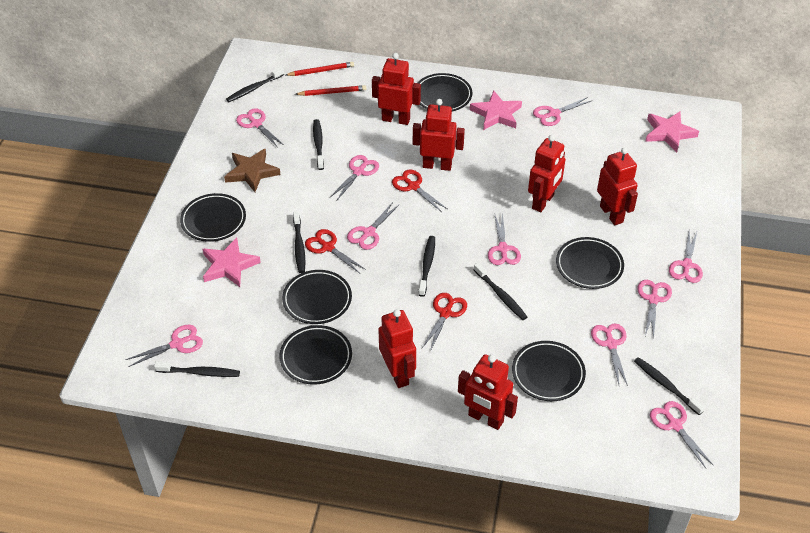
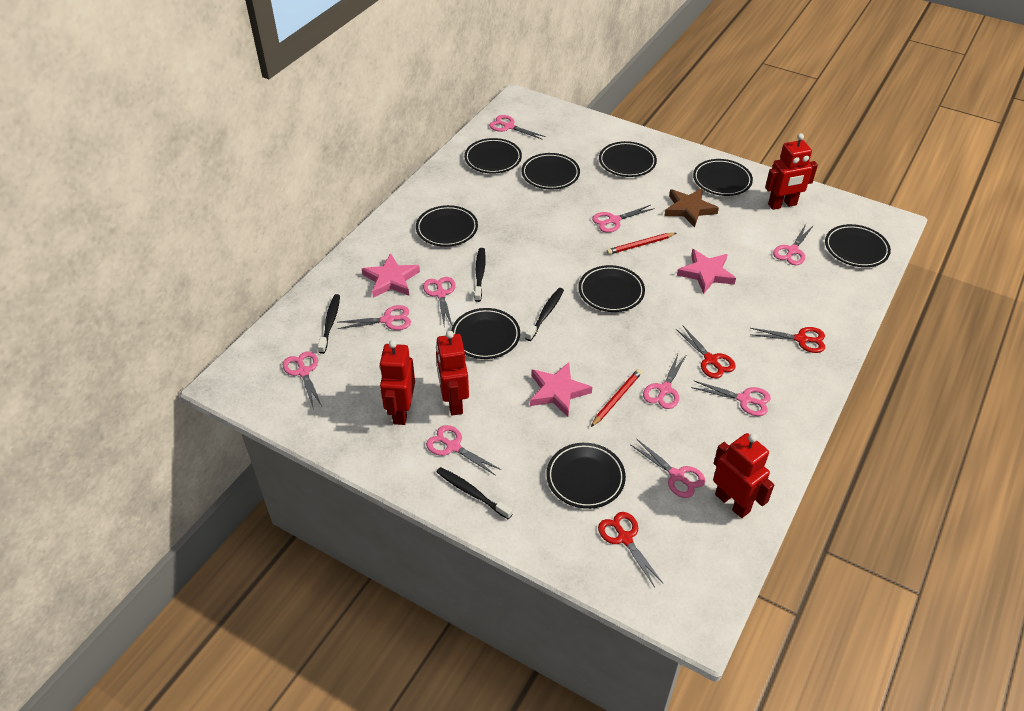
black plate: 6 -> 9
black toothbrush: 7 -> 4
red robot: 6 -> 4

